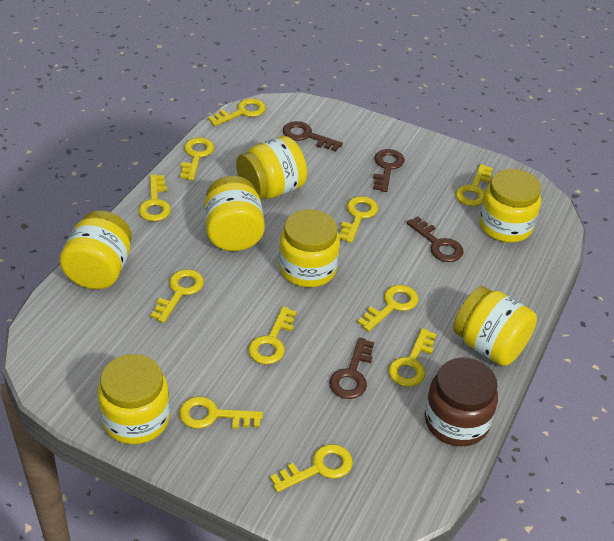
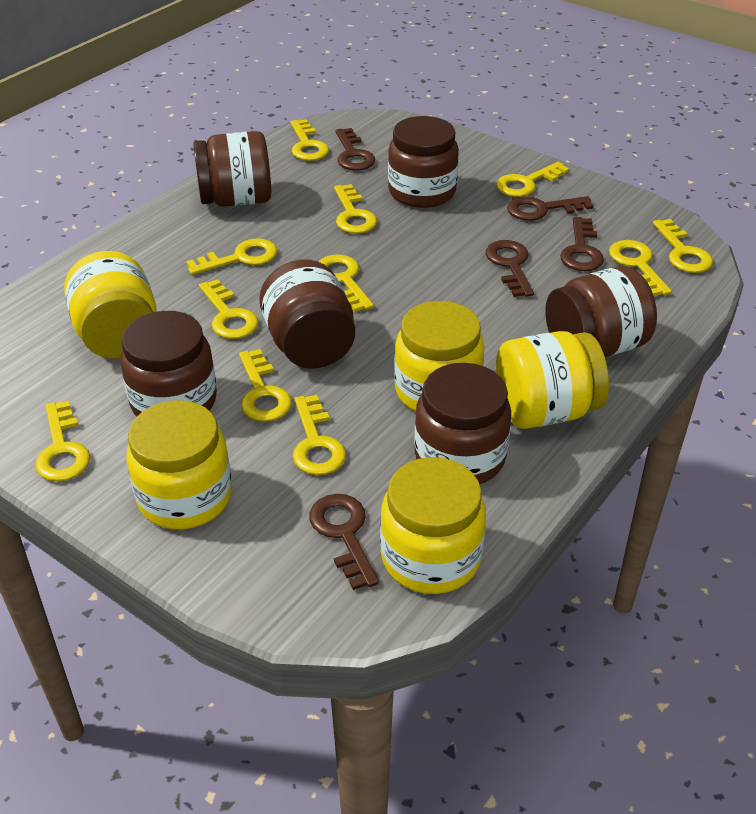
brown jar: 1 -> 6
brown key: 4 -> 5
yellow jar: 7 -> 5

